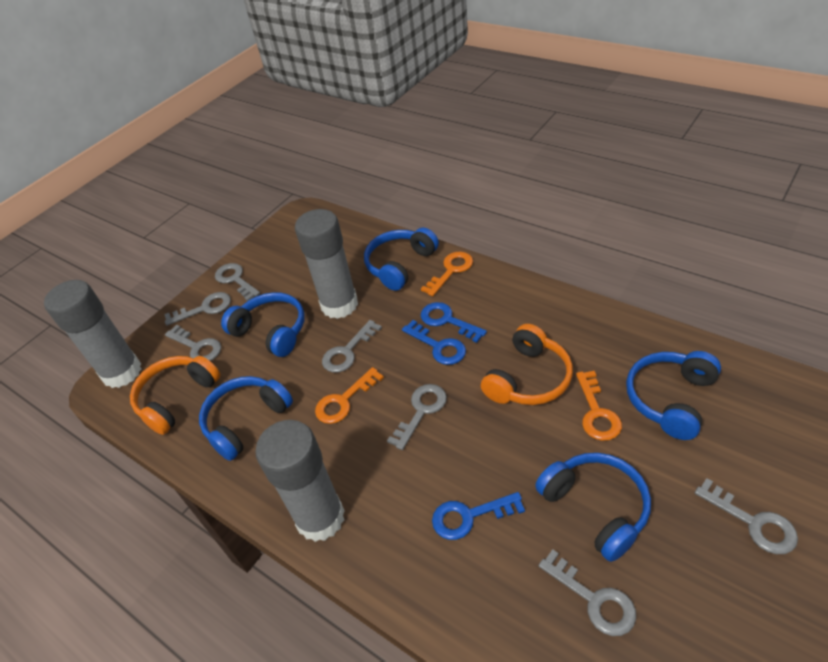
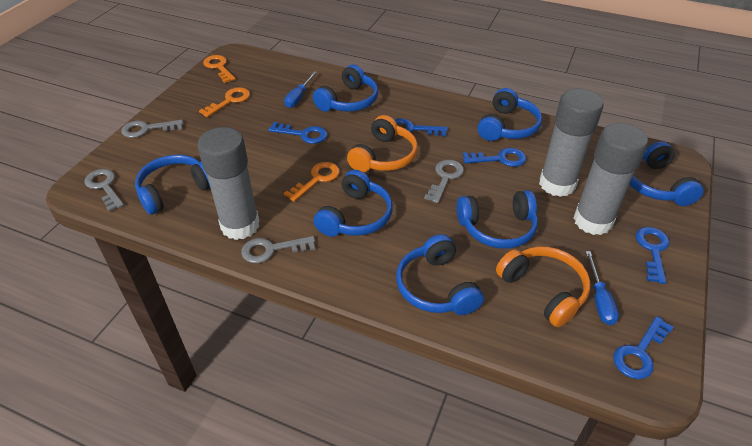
blue headphones: 5 -> 7
blue key: 3 -> 5
blue screwdriver: 0 -> 2
grey key: 7 -> 4

